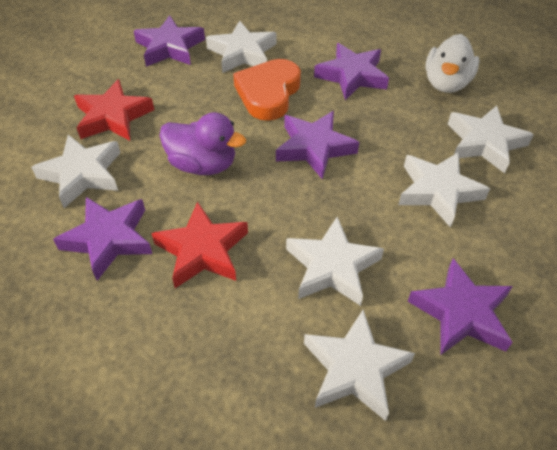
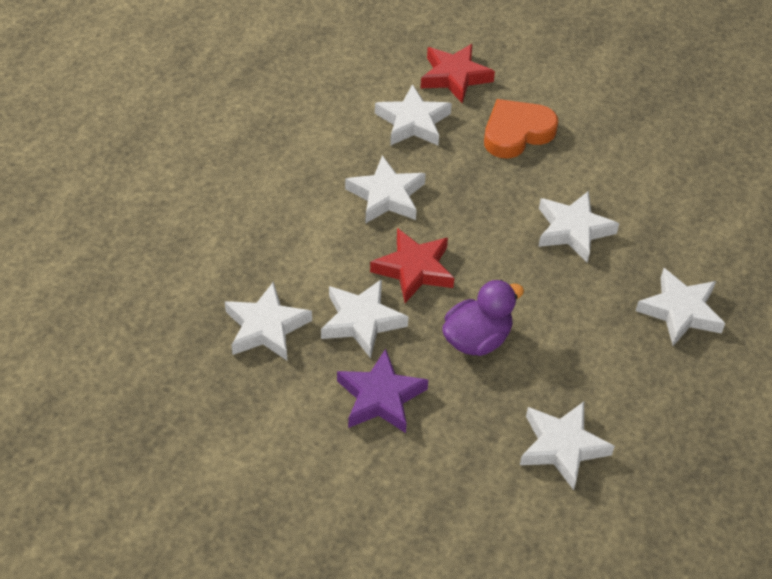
purple star: 5 -> 1
white duck: 1 -> 0
white star: 6 -> 7

